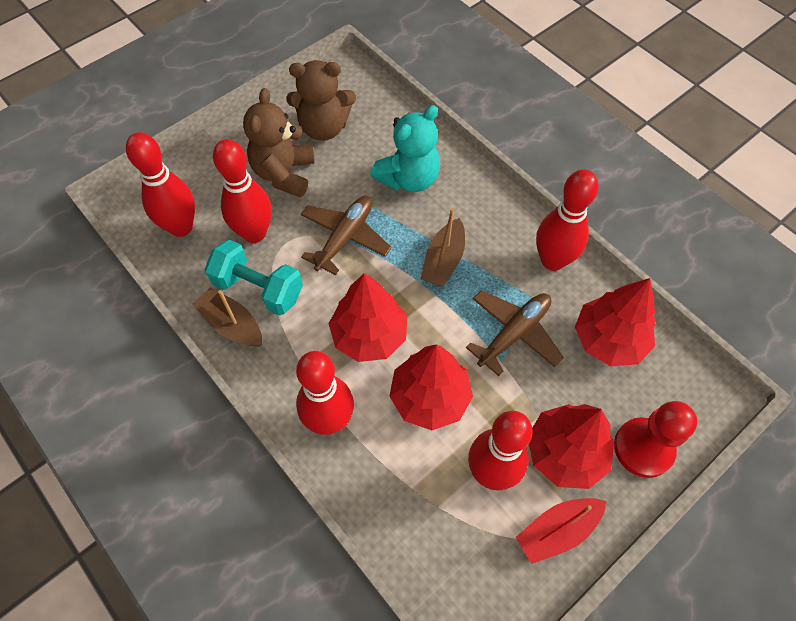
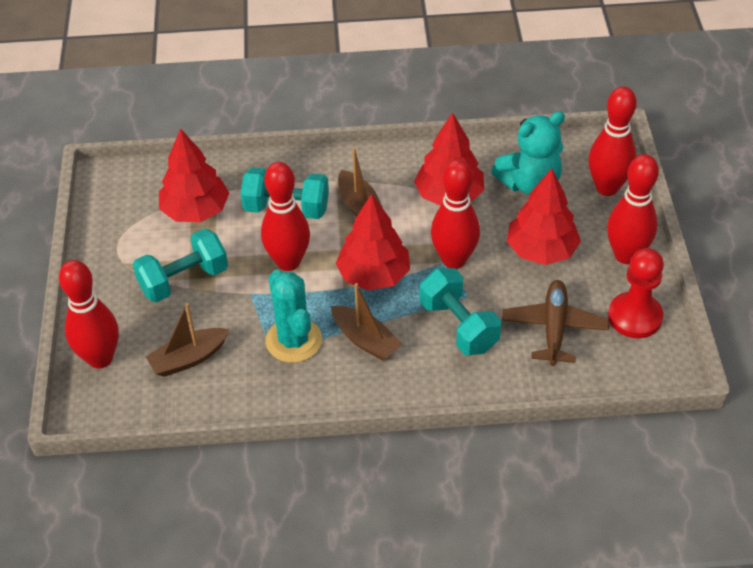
brown boat: 2 -> 3
brown plane: 2 -> 1
brown teddy bear: 2 -> 0
red boat: 1 -> 0
turquoise cactus: 0 -> 1
turquoise dumbbell: 1 -> 3

